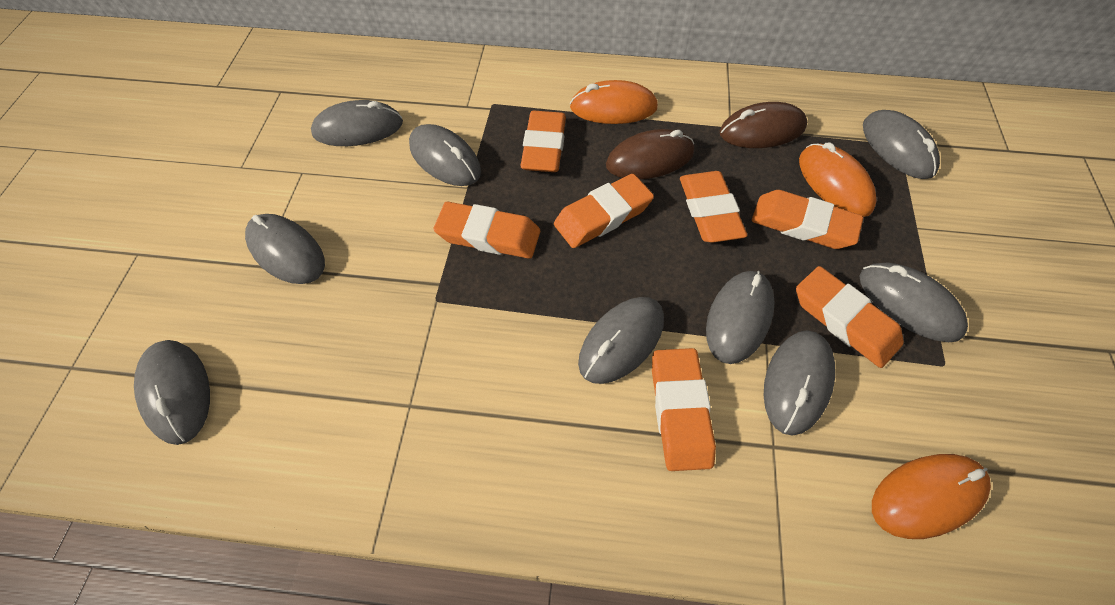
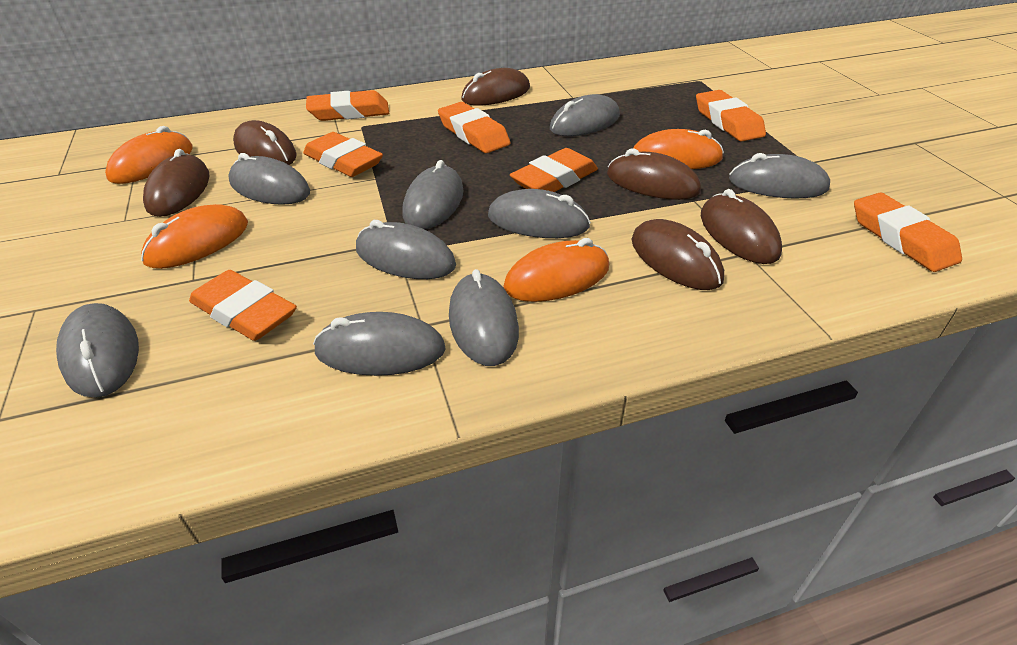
brown mouse: 2 -> 6
orange mouse: 3 -> 4

